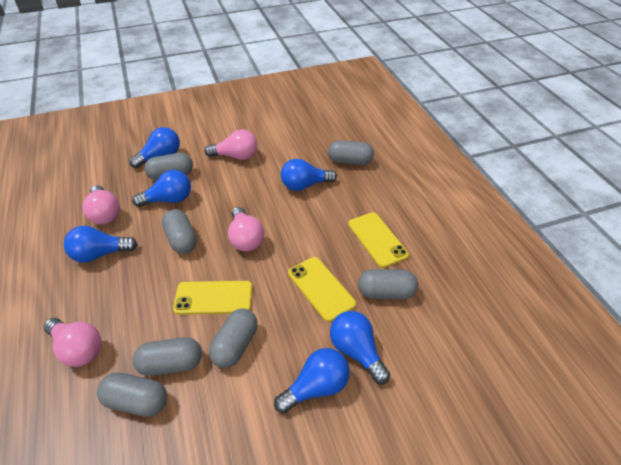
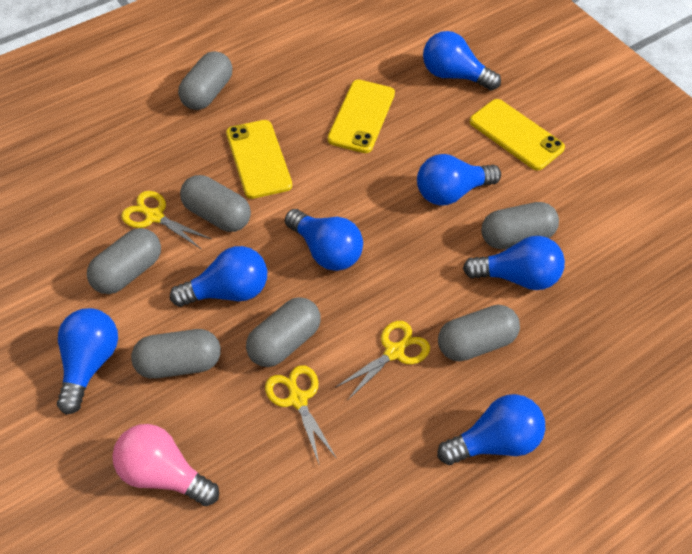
blue light bulb: 6 -> 7
pink light bulb: 4 -> 1
yellow scissors: 0 -> 3

